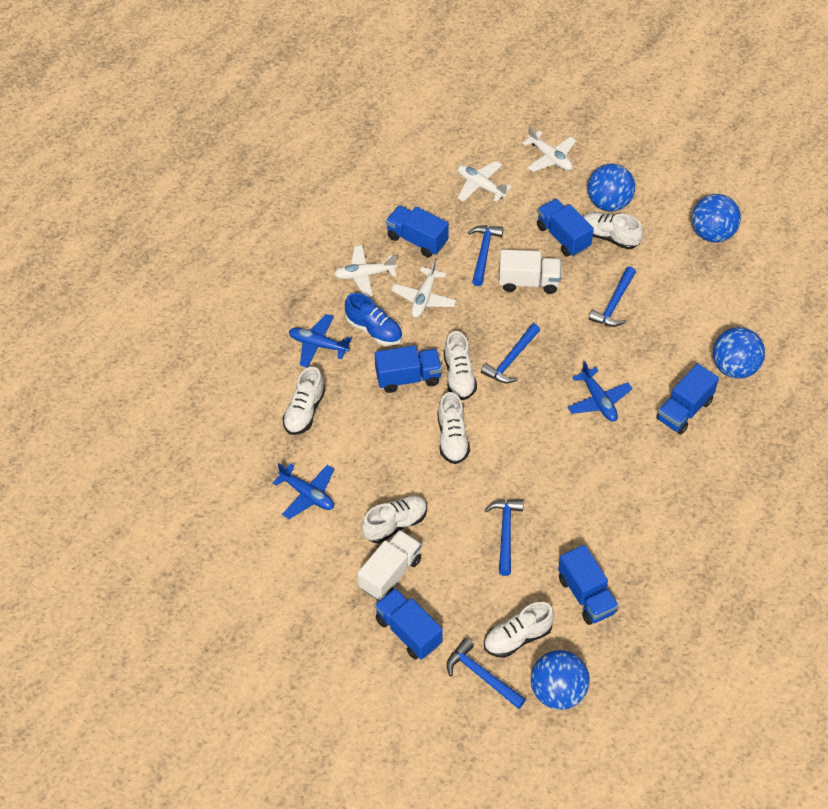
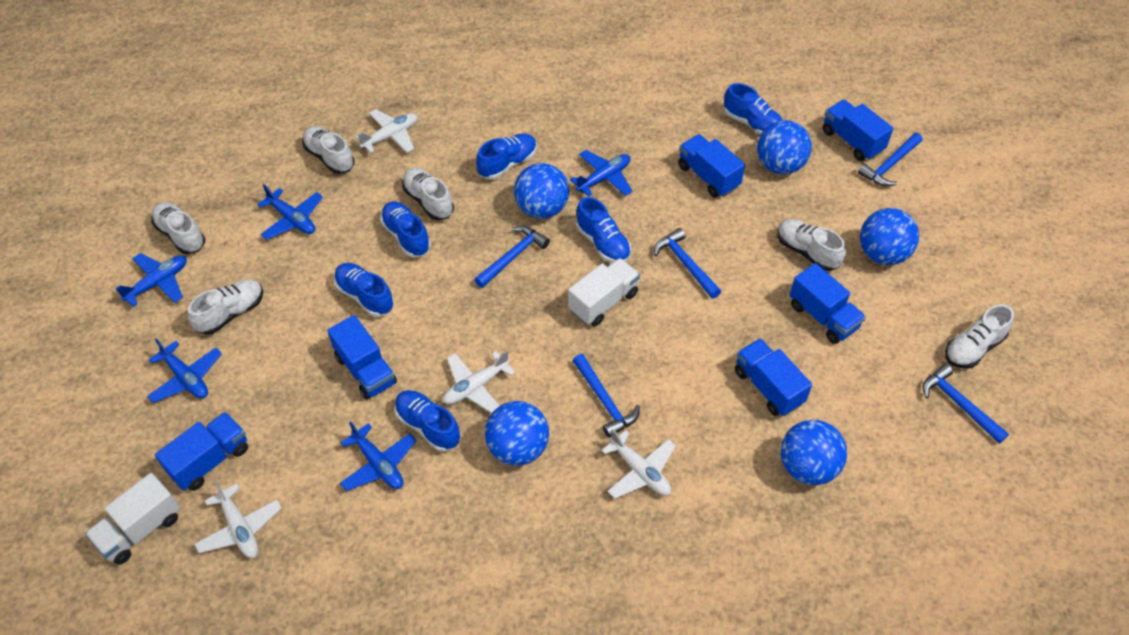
blue ball: 4 -> 5
blue plane: 3 -> 5
blue shoe: 1 -> 6

